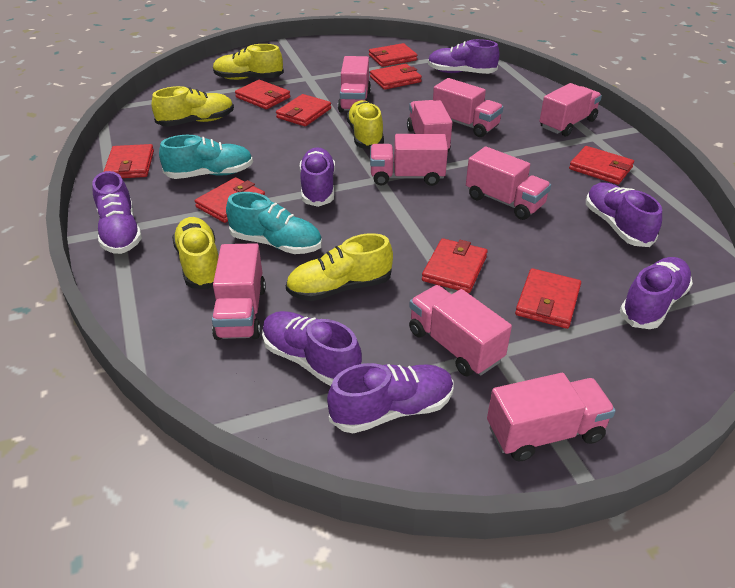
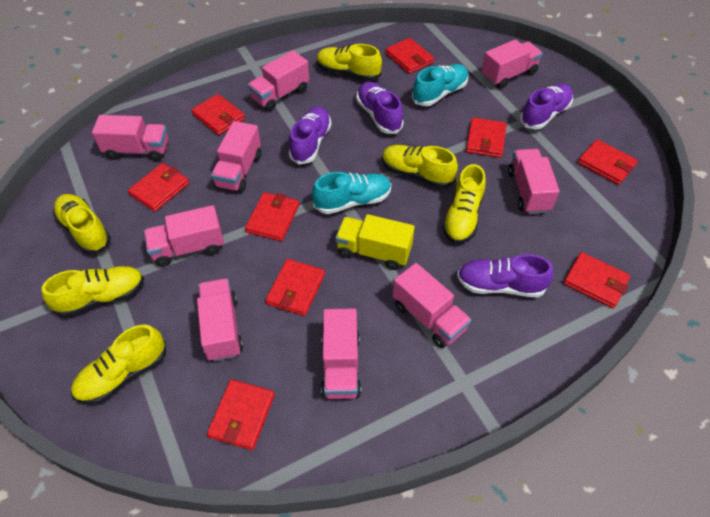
purple shoe: 7 -> 4
yellow shoe: 5 -> 6
yellow truck: 0 -> 1

